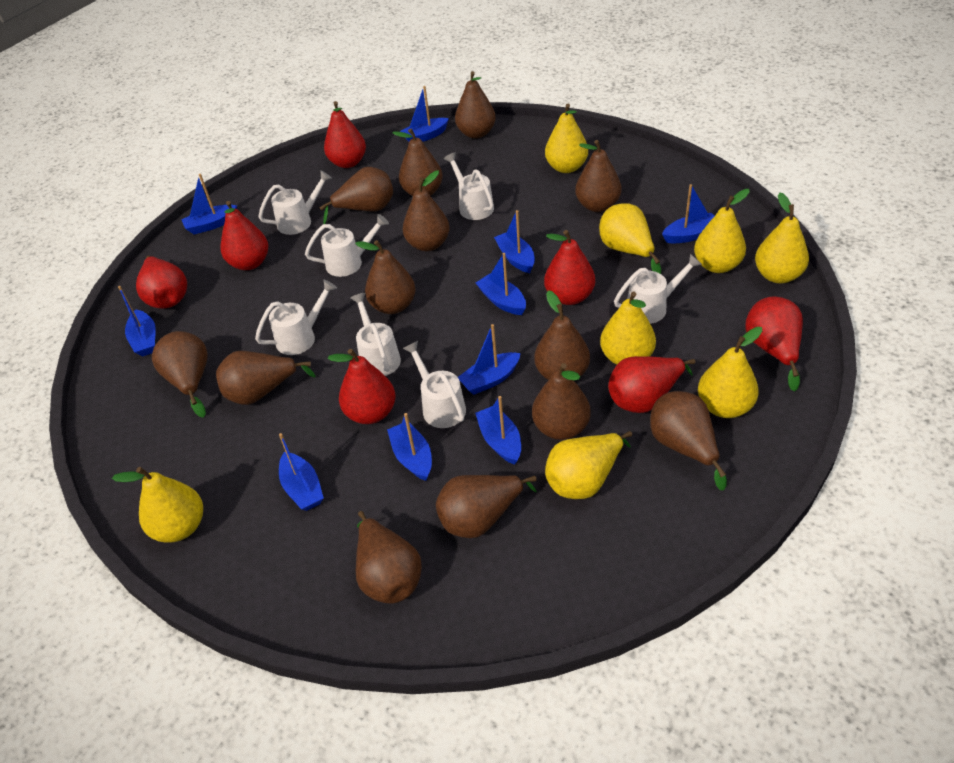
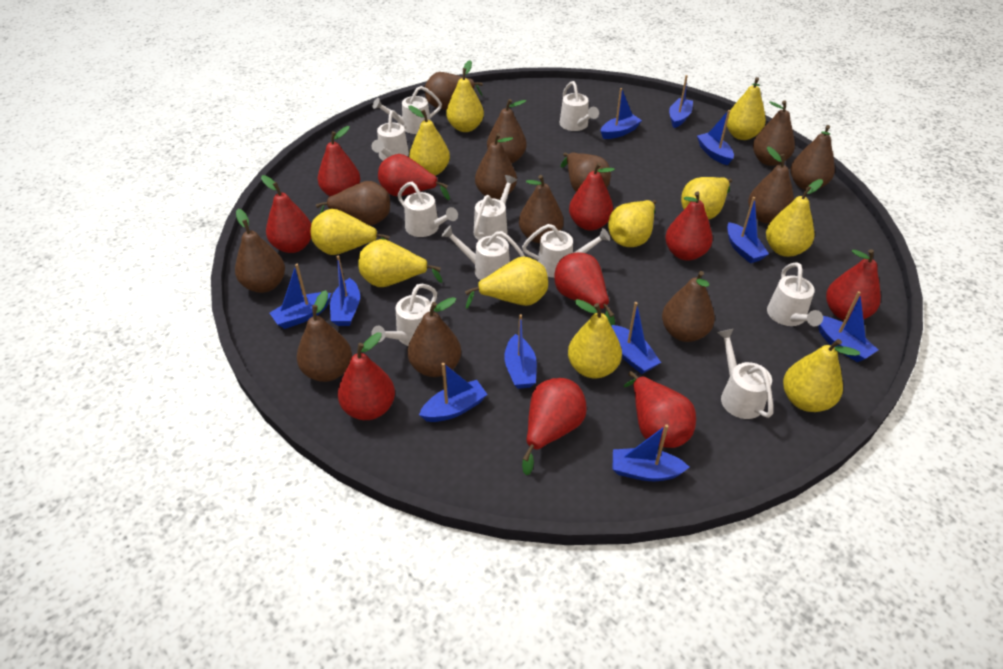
blue boat: 10 -> 11
red pear: 7 -> 10
white watering can: 7 -> 10
yellow pear: 8 -> 11

